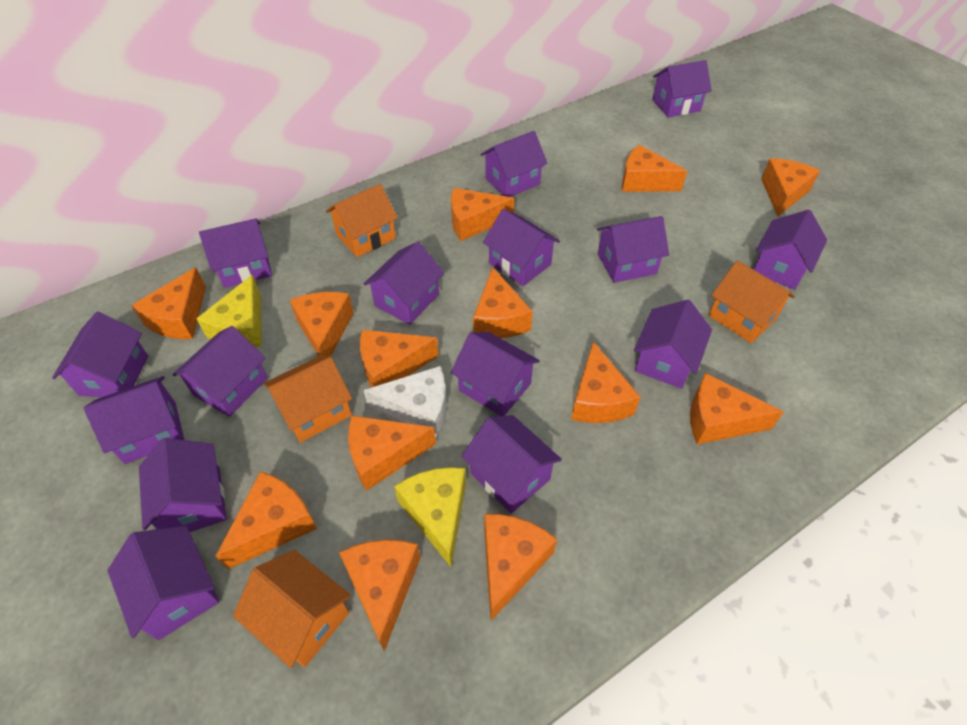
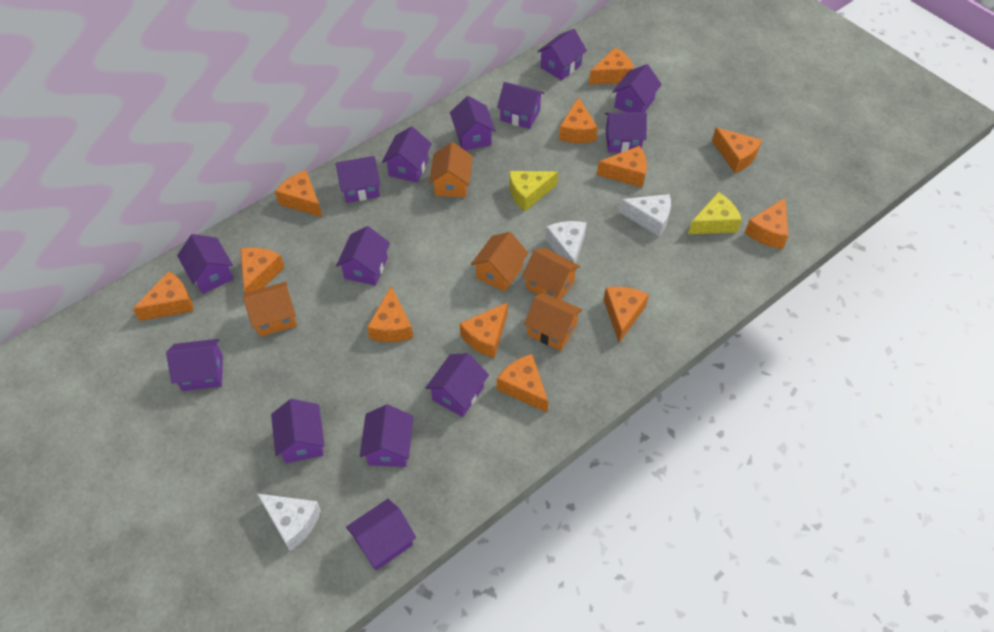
orange cheese: 13 -> 12
orange house: 4 -> 5
purple house: 15 -> 14
white cheese: 1 -> 3

